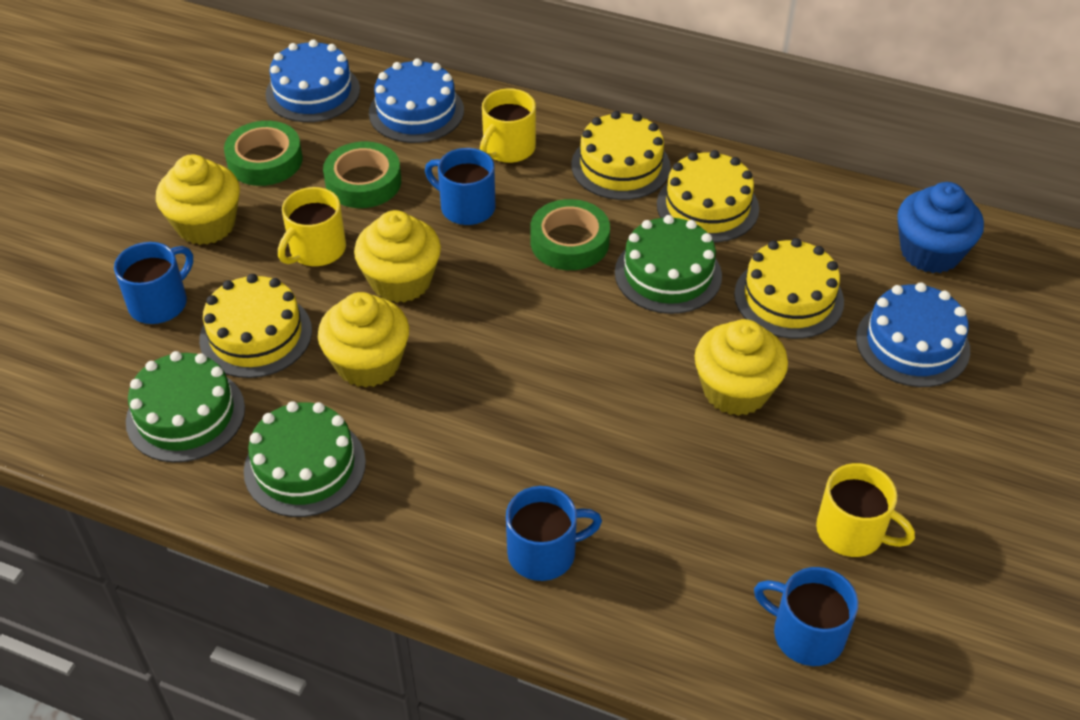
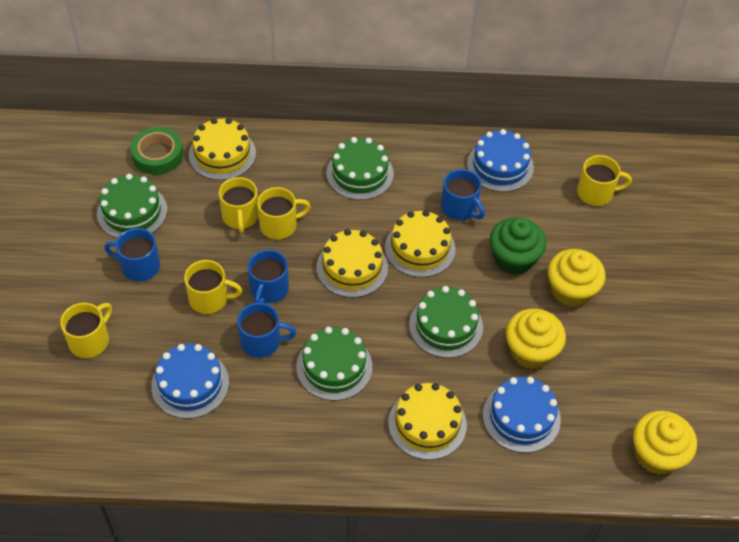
blue cupcake: 1 -> 0
green cake: 3 -> 4
green cupcake: 0 -> 1
green tape: 3 -> 1
yellow cupcake: 4 -> 3
yellow mug: 3 -> 5

